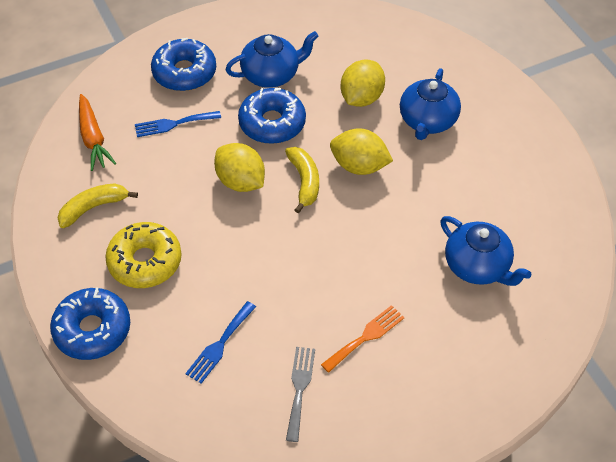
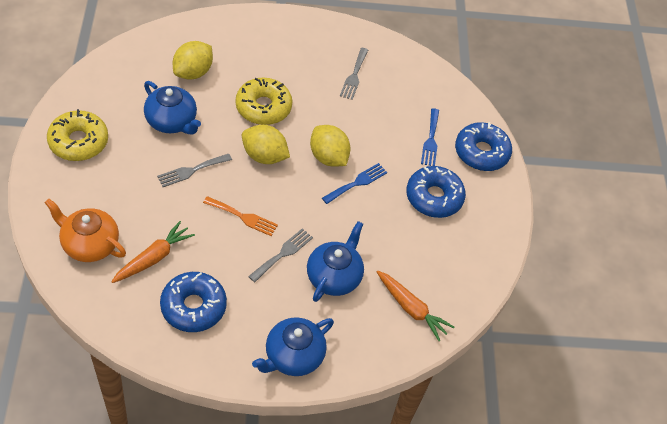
grey fork: 1 -> 3
orange carrot: 1 -> 2
orange teapot: 0 -> 1
yellow banana: 2 -> 0
yellow donut: 1 -> 2

